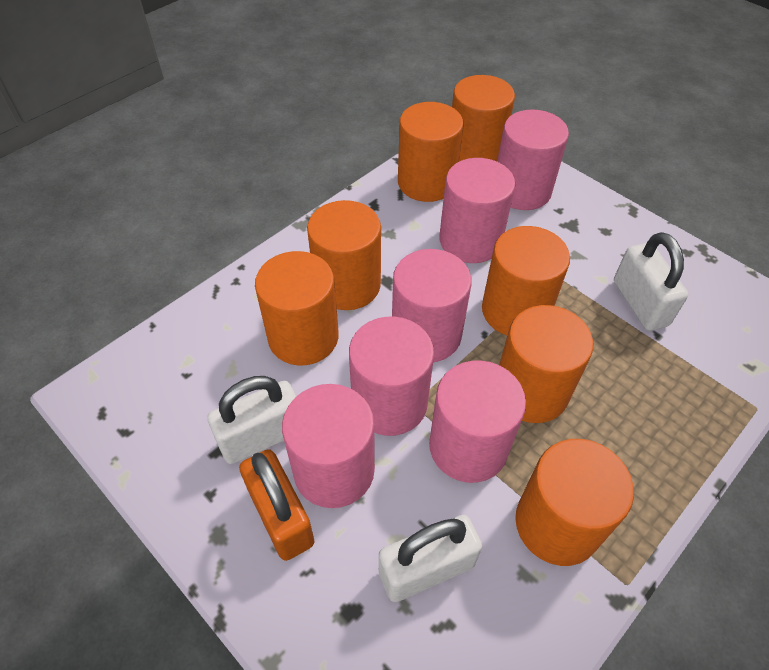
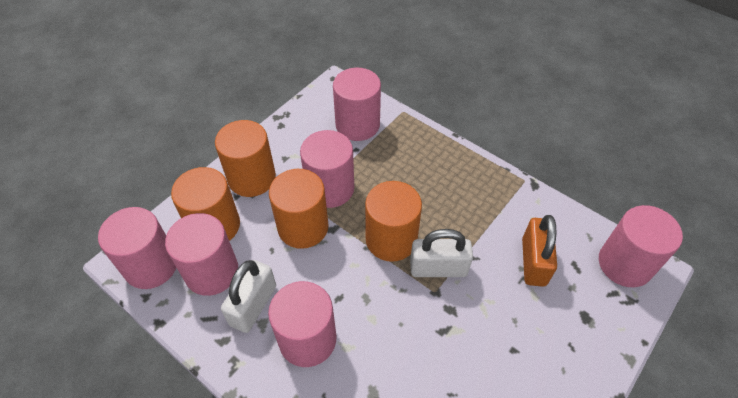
orange cylinder: 7 -> 4
white padlock: 3 -> 2

